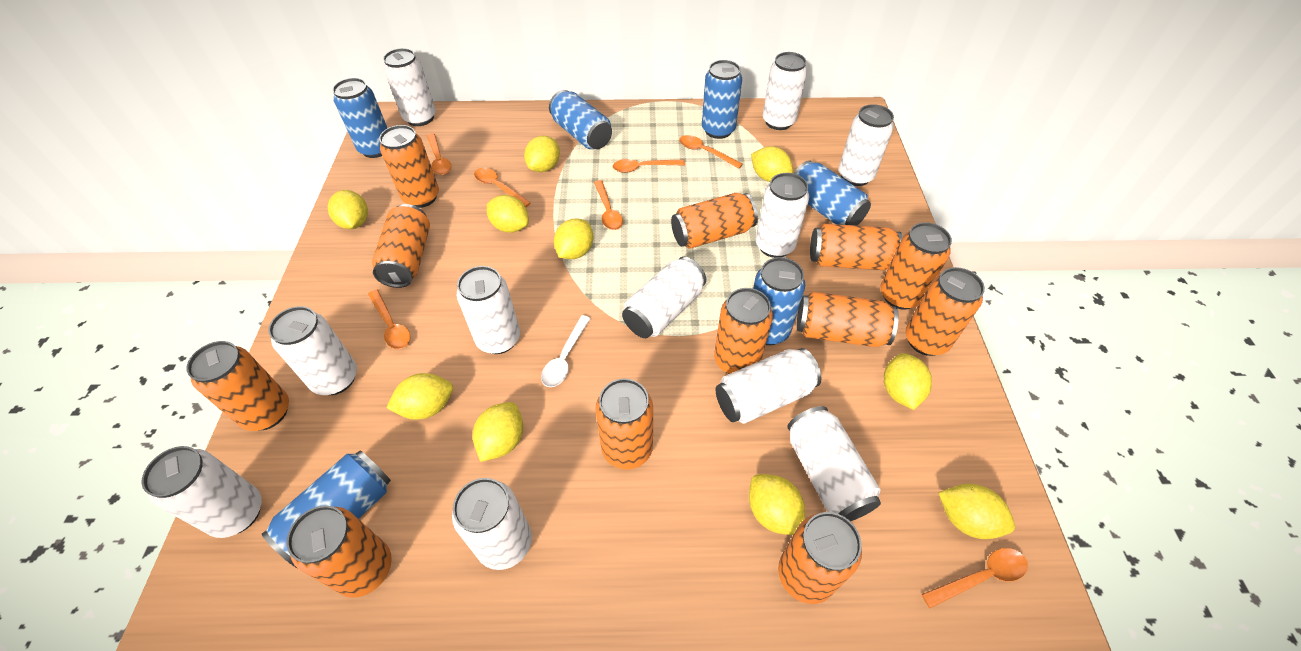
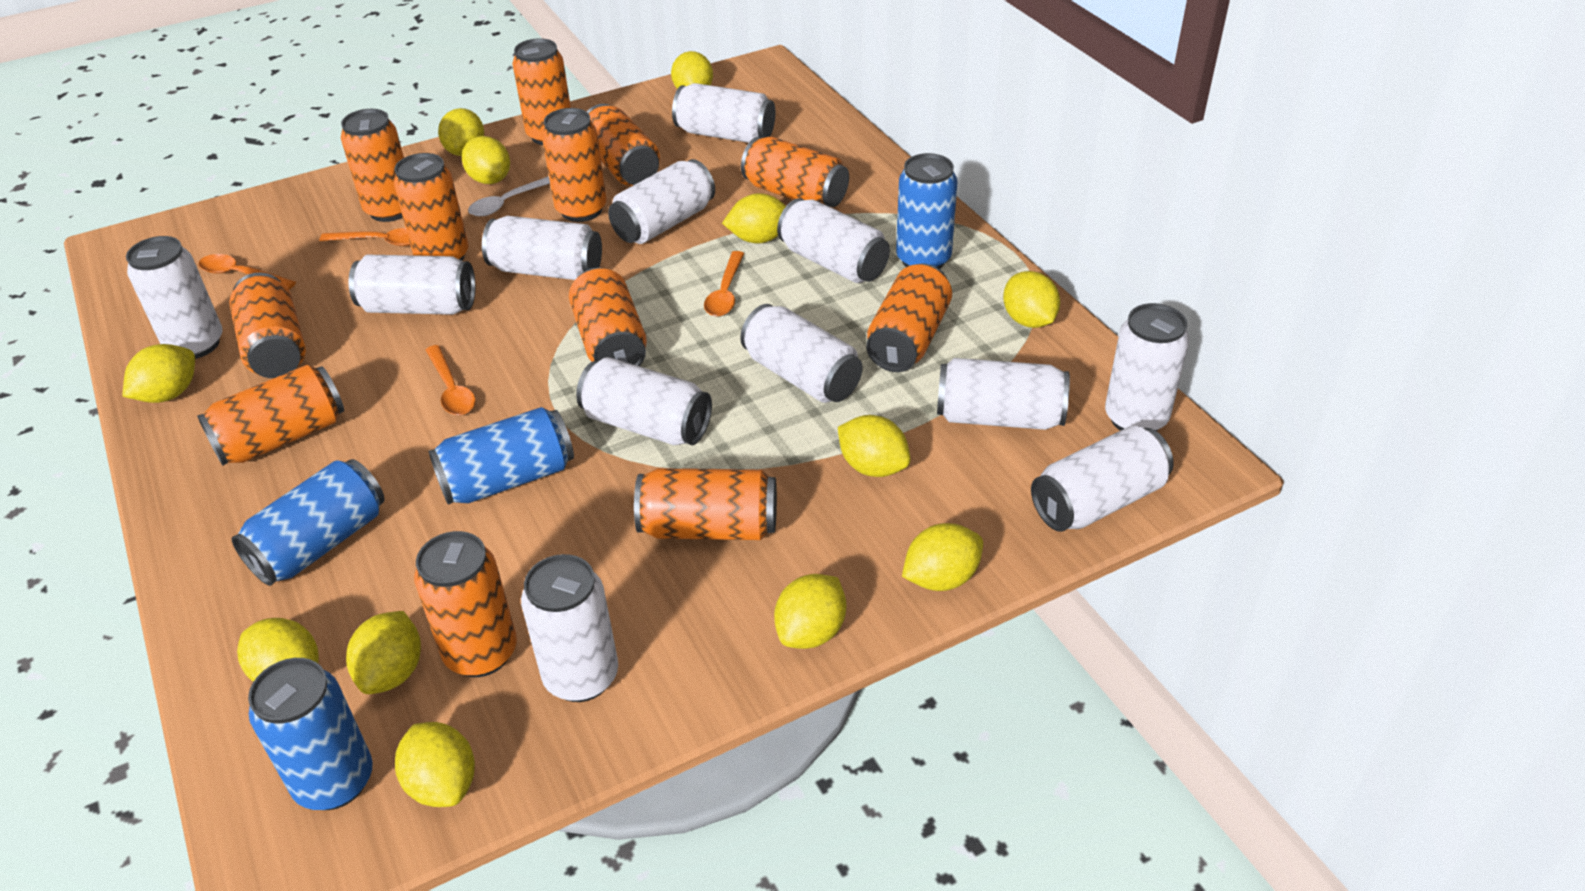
blue can: 6 -> 4
orange spoon: 7 -> 4
white can: 11 -> 12
yellow lemon: 10 -> 12

